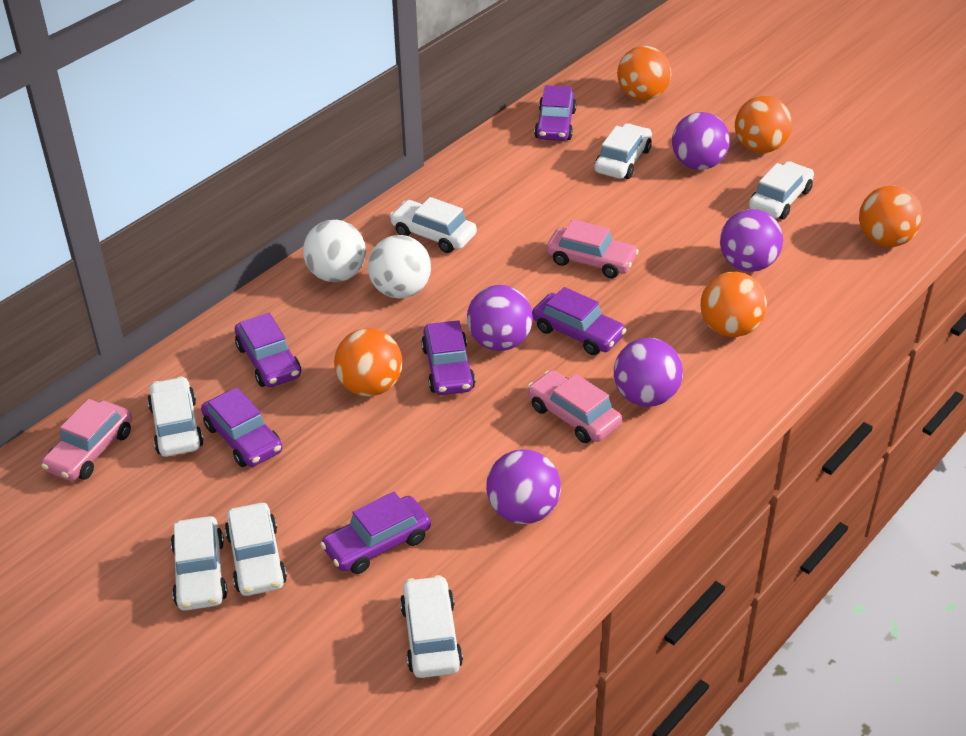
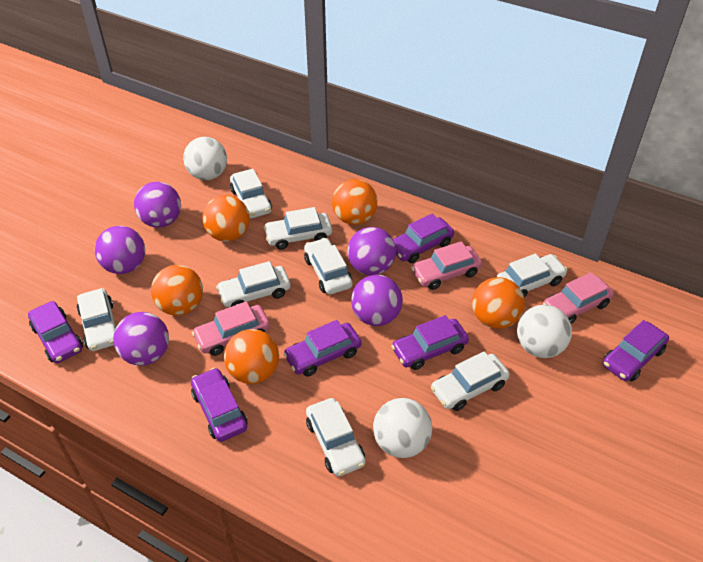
white ball: 2 -> 3
white car: 7 -> 8

